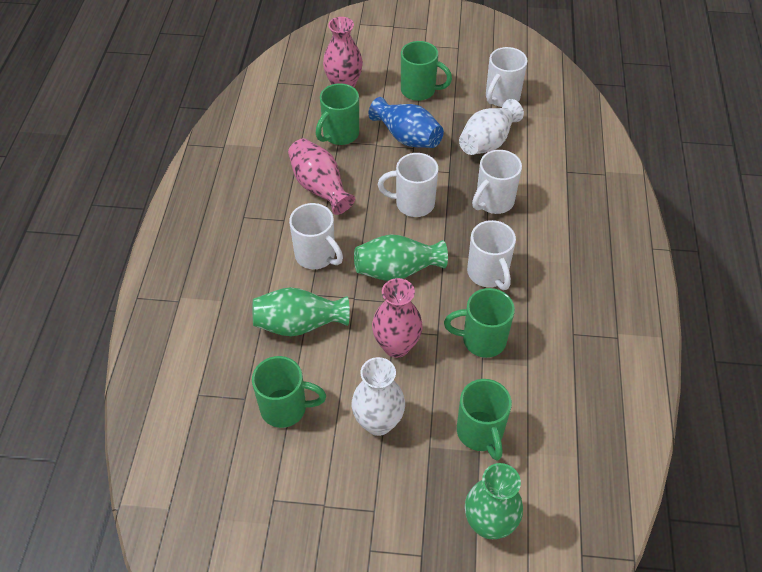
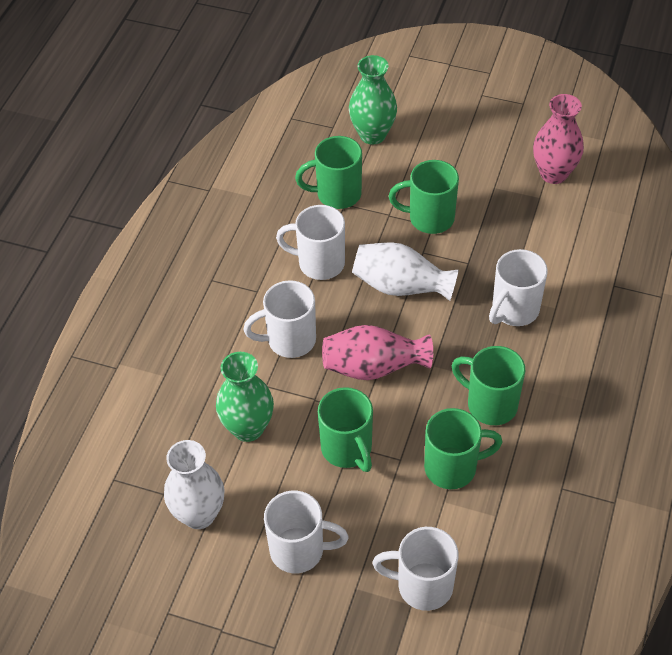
blue vase: 1 -> 0
green vase: 3 -> 2
pink vase: 3 -> 2

